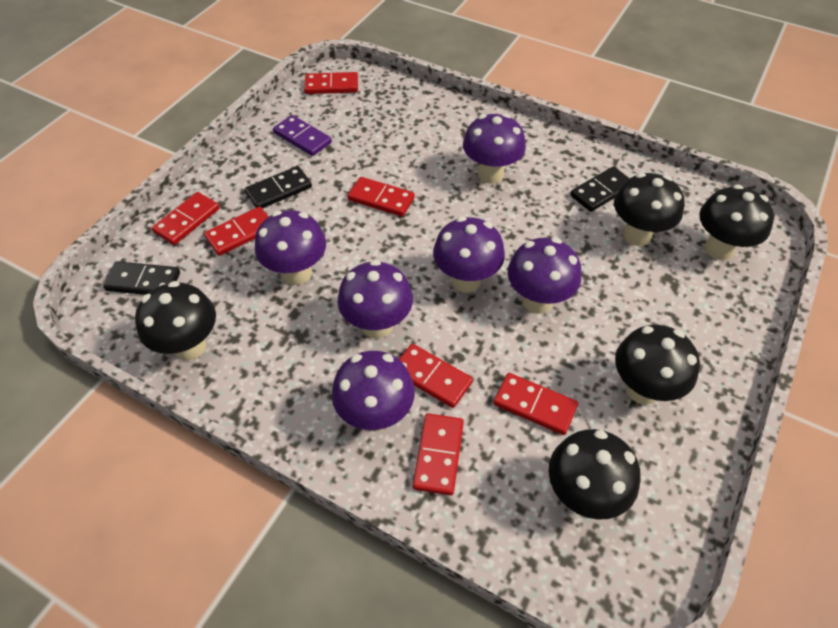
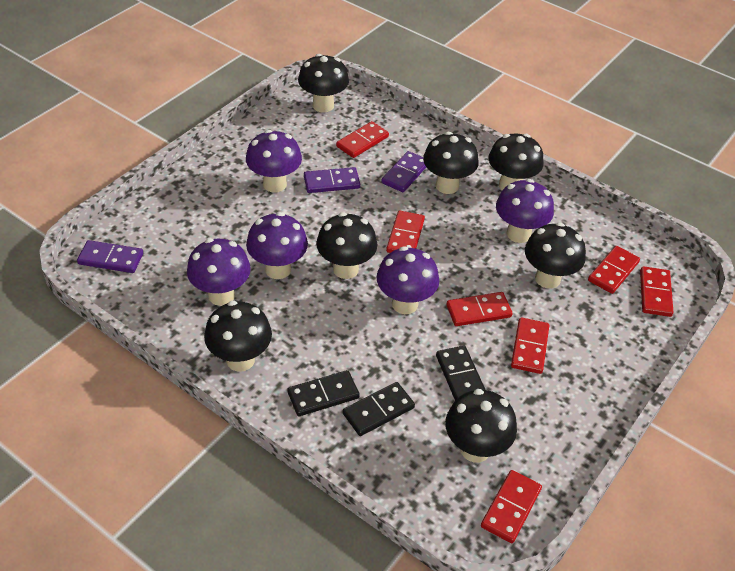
black mushroom: 5 -> 7
purple domino: 1 -> 3
purple mushroom: 6 -> 5

